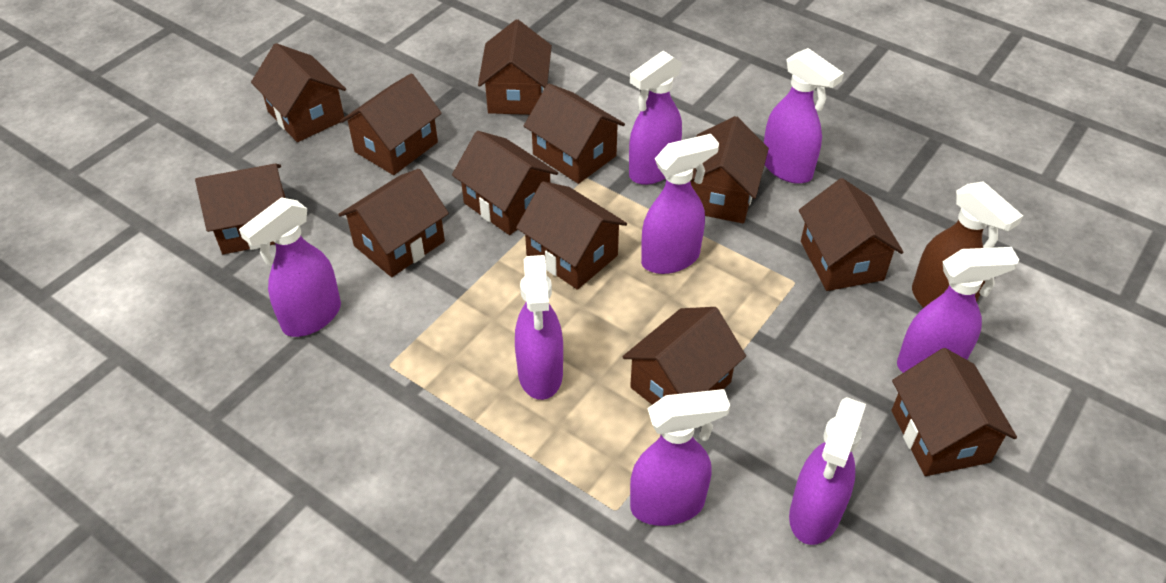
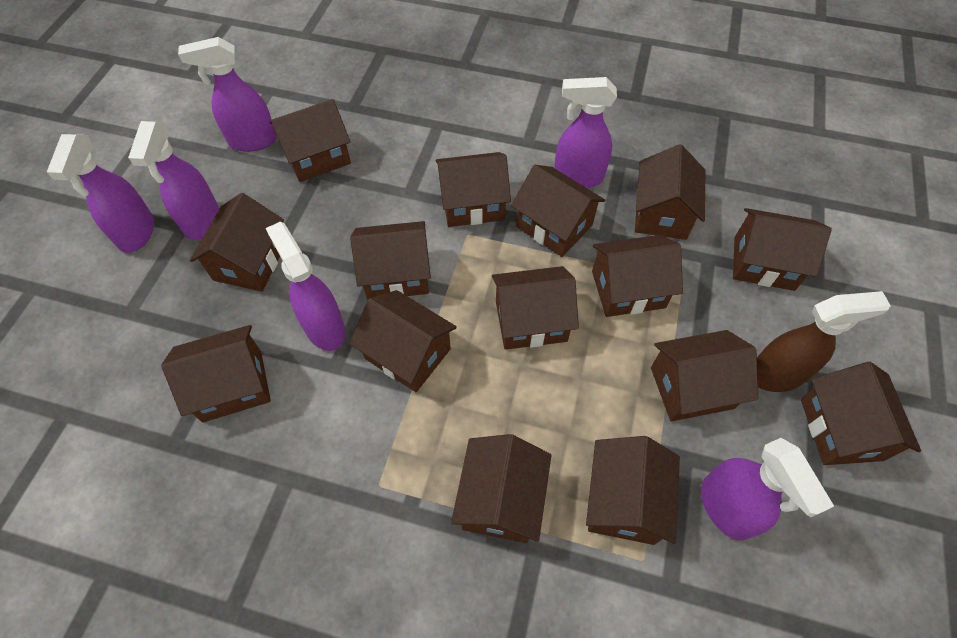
brown house: 12 -> 15
purple spray bottle: 8 -> 6

